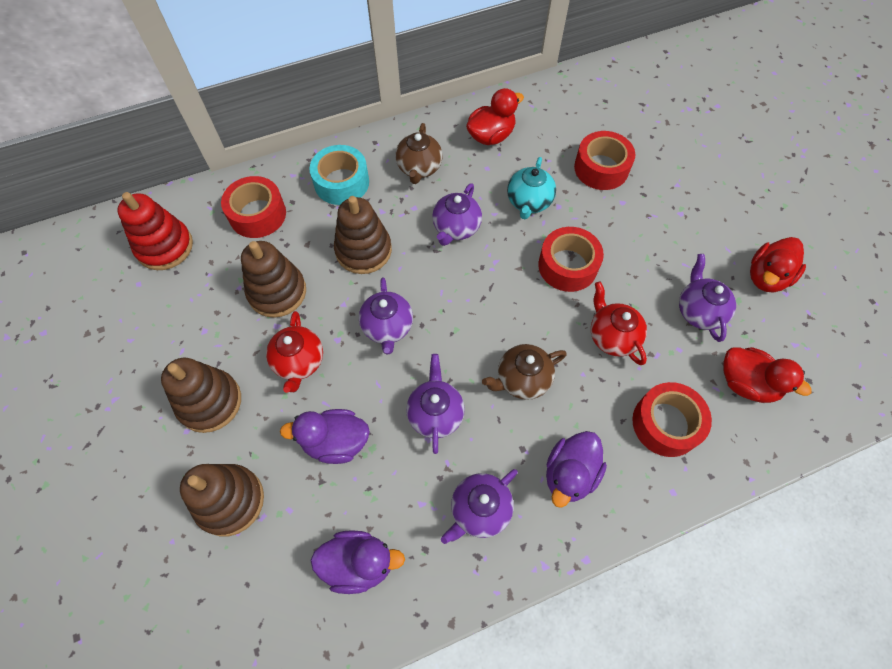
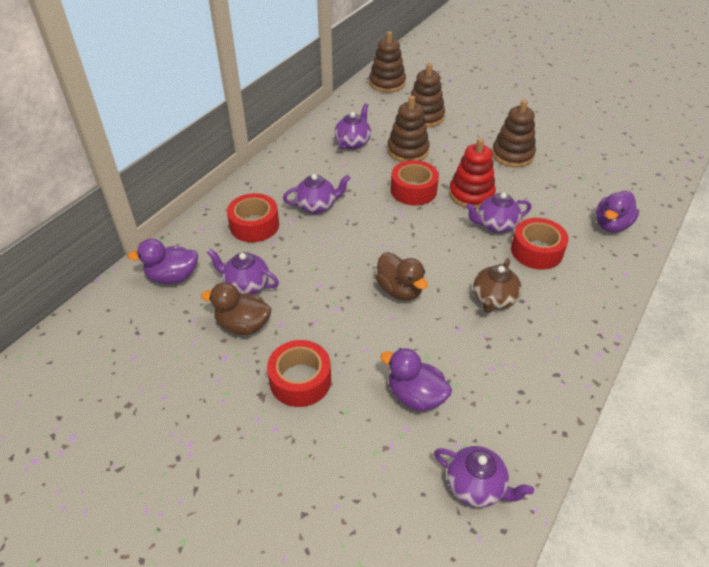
brown duck: 0 -> 2
brown teapot: 2 -> 1
red duck: 3 -> 0
red teapot: 2 -> 0
turquoise tape: 1 -> 0
turquoise teapot: 1 -> 0

